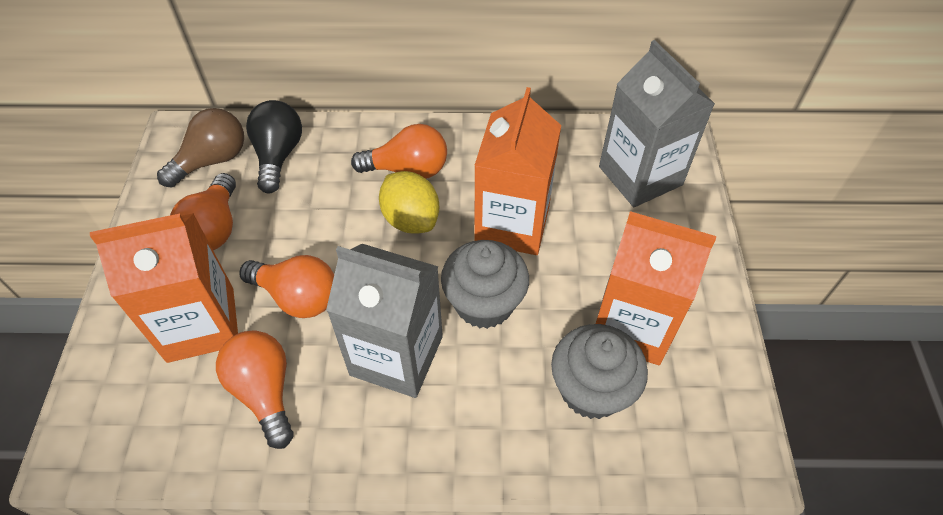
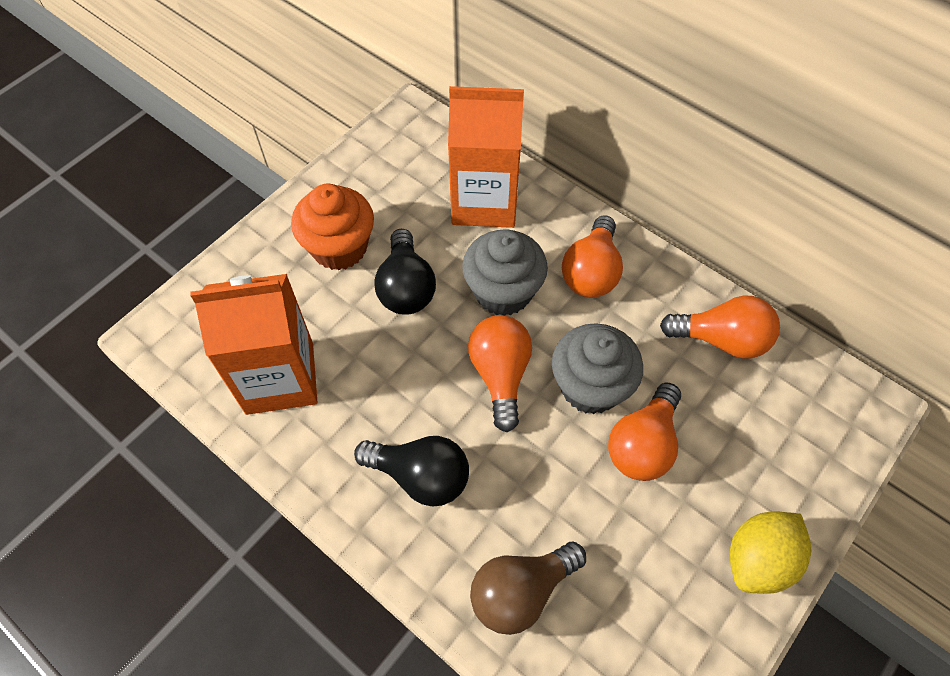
black light bulb: 1 -> 2
grey carton: 2 -> 0
orange carton: 3 -> 2
orange cupcake: 0 -> 1

